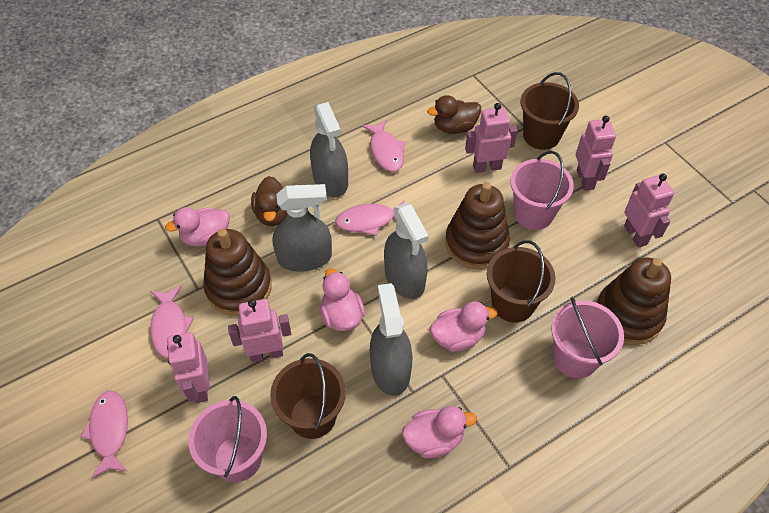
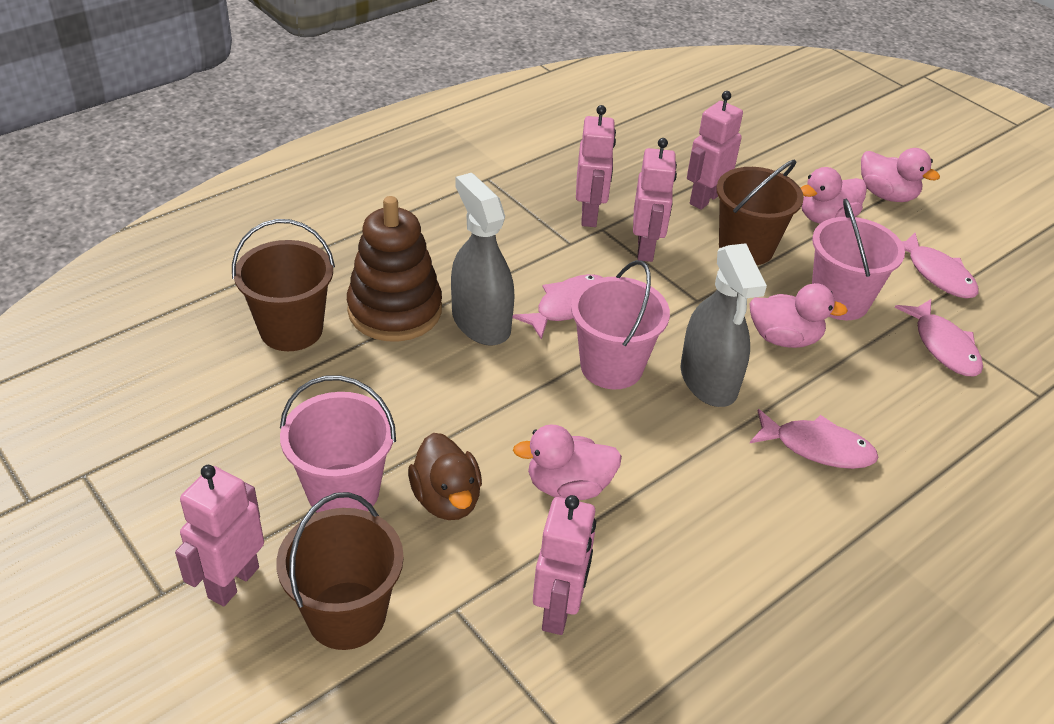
brown duck: 2 -> 1
brown stacking toy: 3 -> 1
grey spray bottle: 4 -> 2

